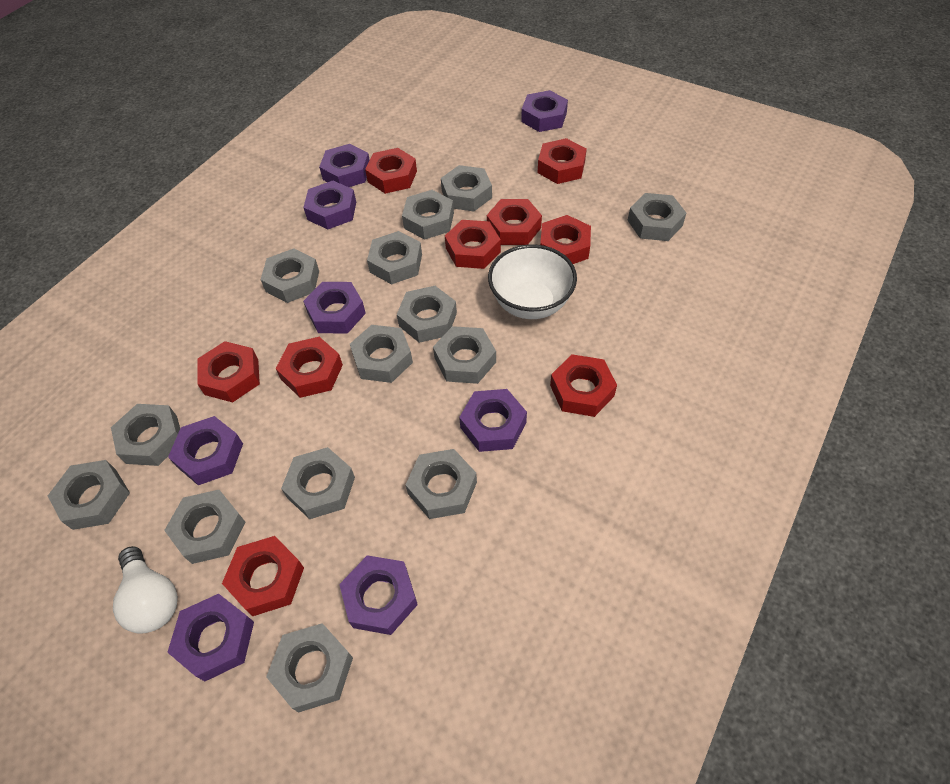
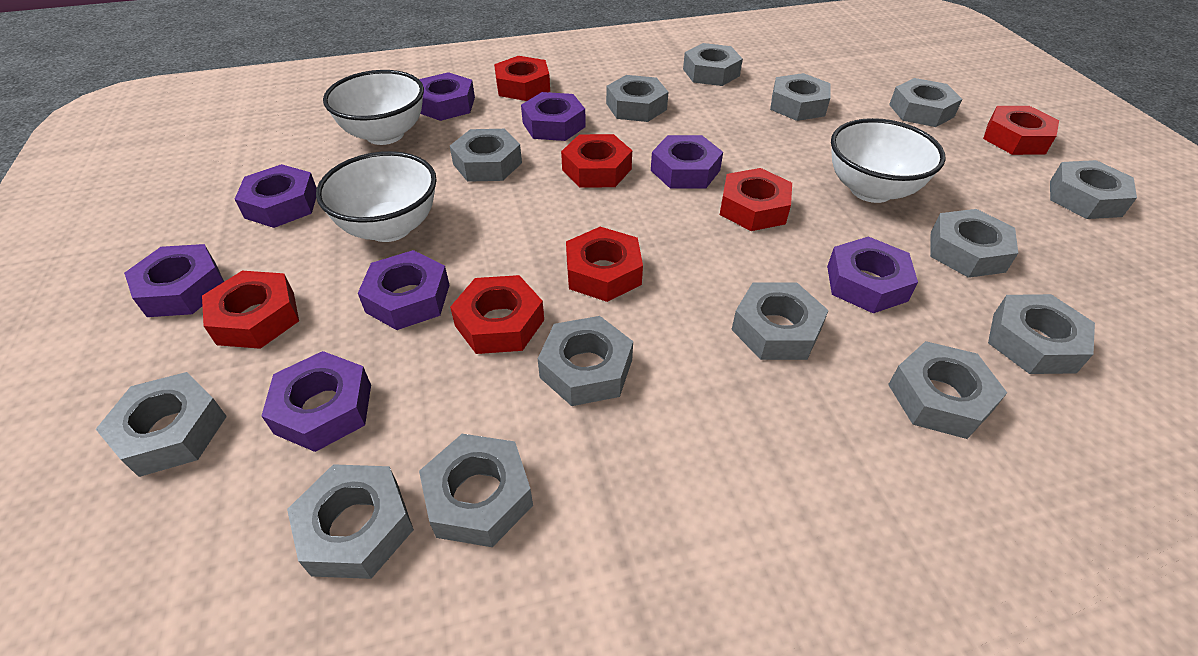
red nut: 9 -> 7
white bowl: 1 -> 3
white light bulb: 1 -> 0

